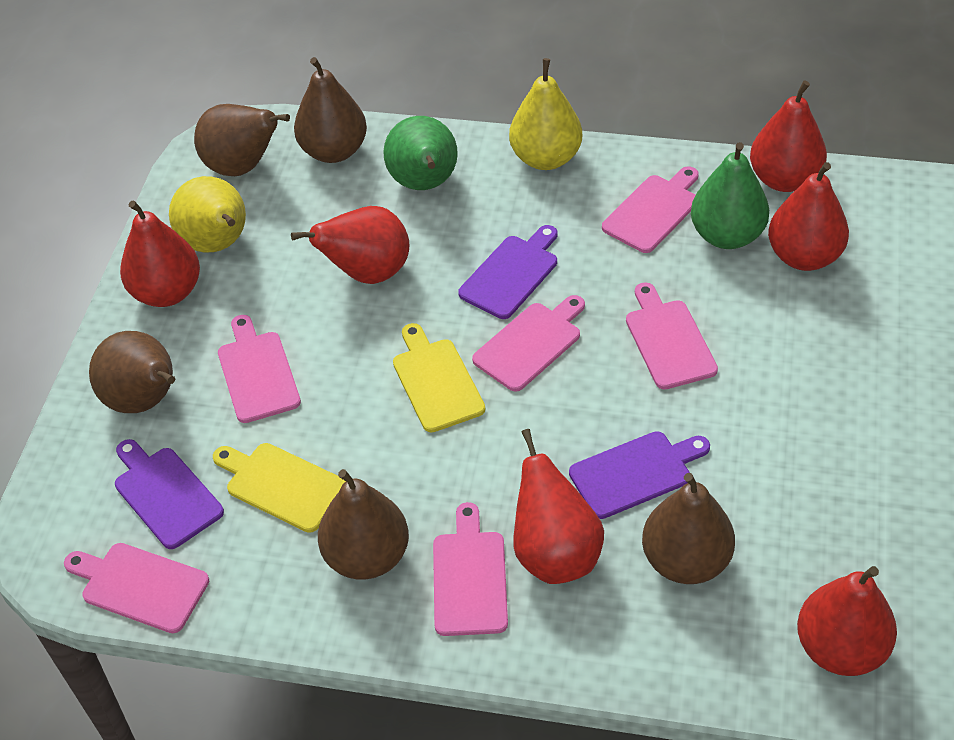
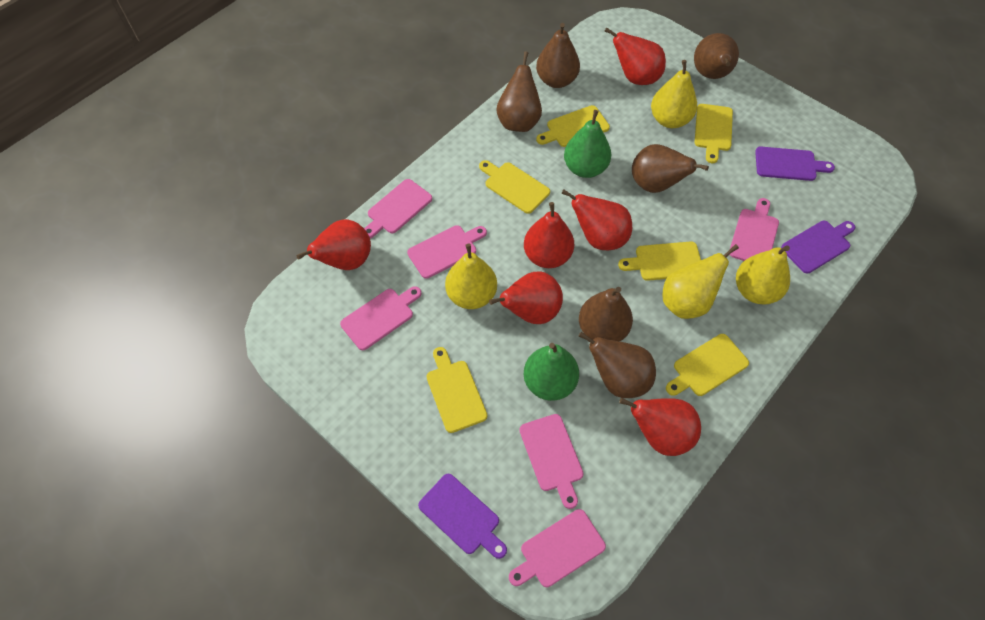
brown pear: 5 -> 6
yellow cutting board: 2 -> 6
yellow pear: 2 -> 4

